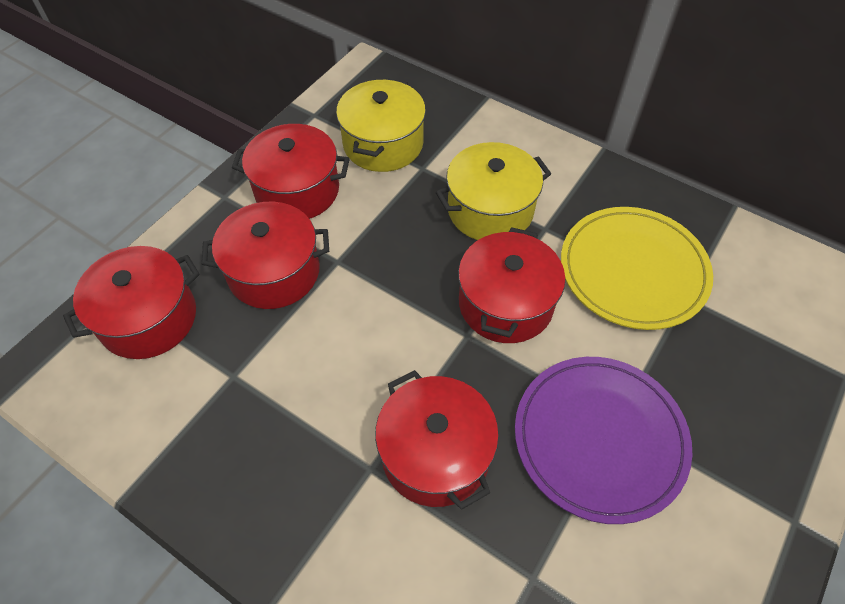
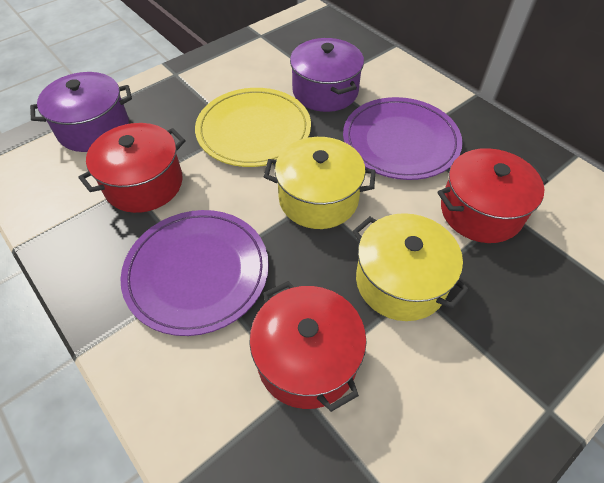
purple plate: 1 -> 2
purple pot: 0 -> 2
red pot: 5 -> 3

